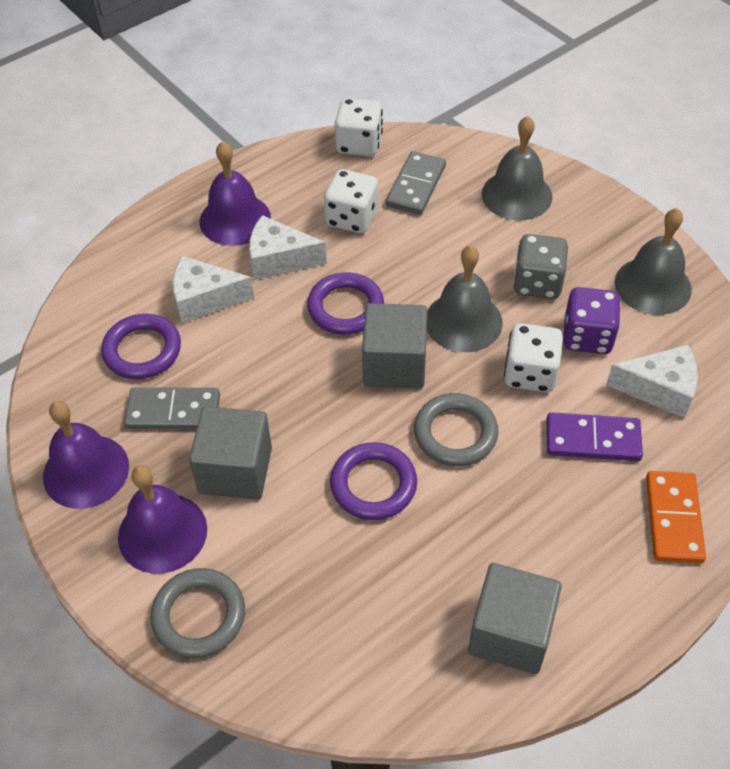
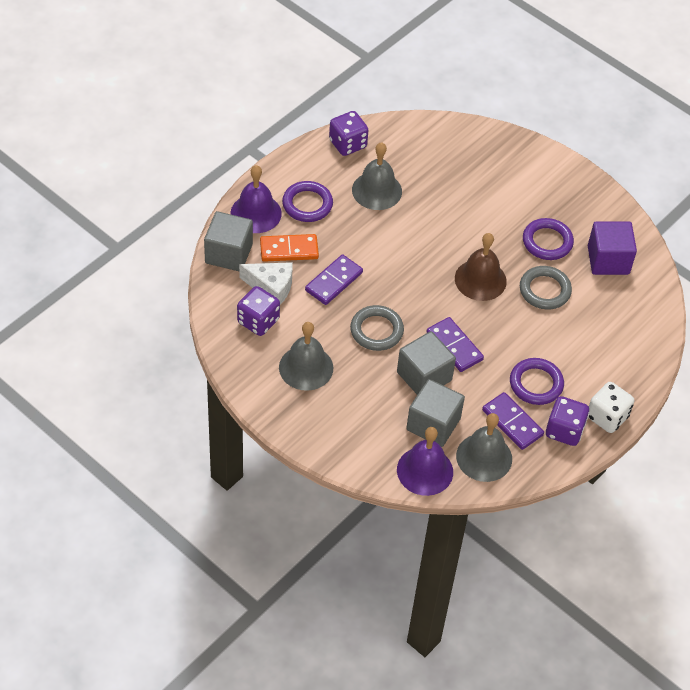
brown bell: 0 -> 1
grey dice: 1 -> 0
grey domino: 2 -> 0
purple bell: 3 -> 2
purple cube: 0 -> 1
purple dice: 1 -> 3
purple domino: 1 -> 3
white cheese: 3 -> 1
white dice: 3 -> 1

